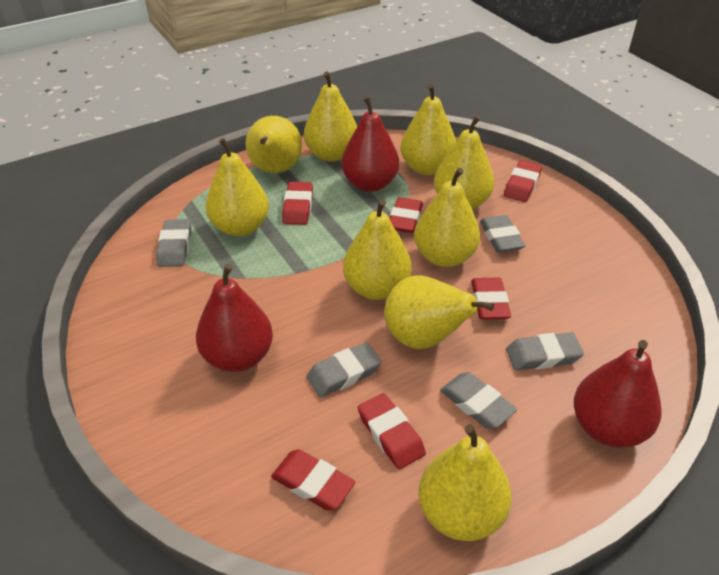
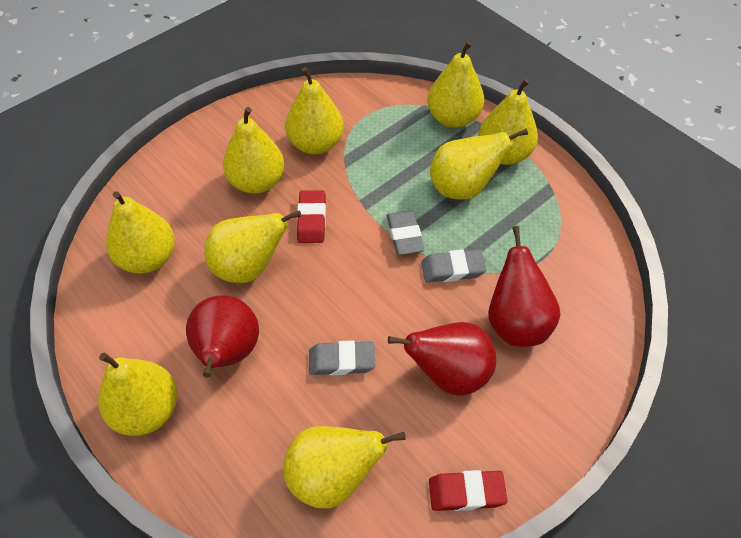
grey eraser: 5 -> 3
red eraser: 6 -> 2

